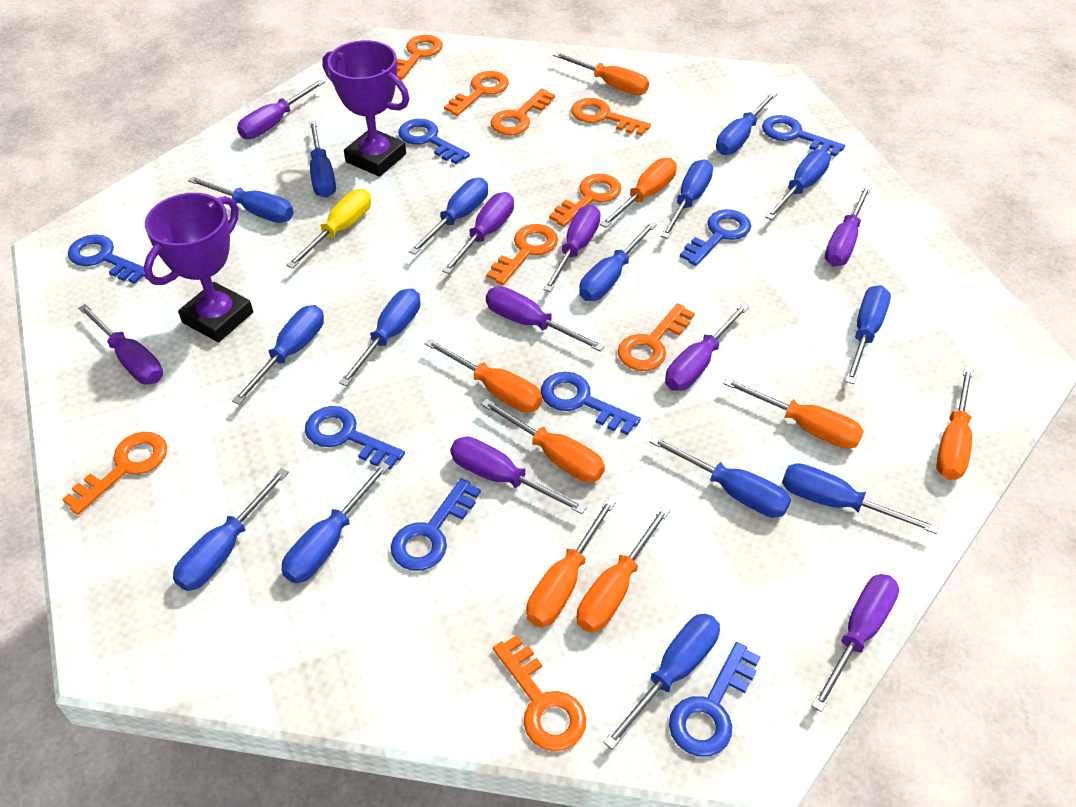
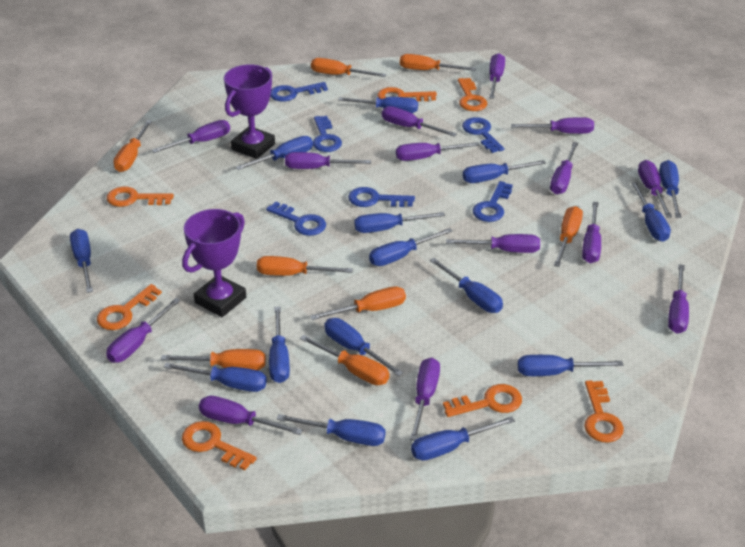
blue key: 8 -> 6
orange key: 9 -> 7
purple screwdriver: 9 -> 14
yellow screwdriver: 1 -> 0

